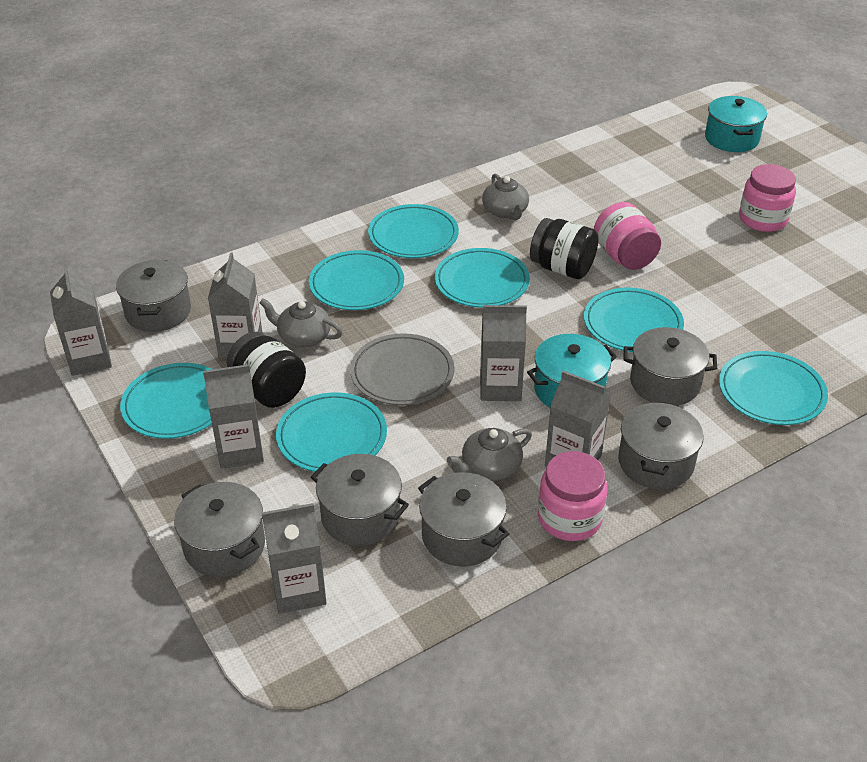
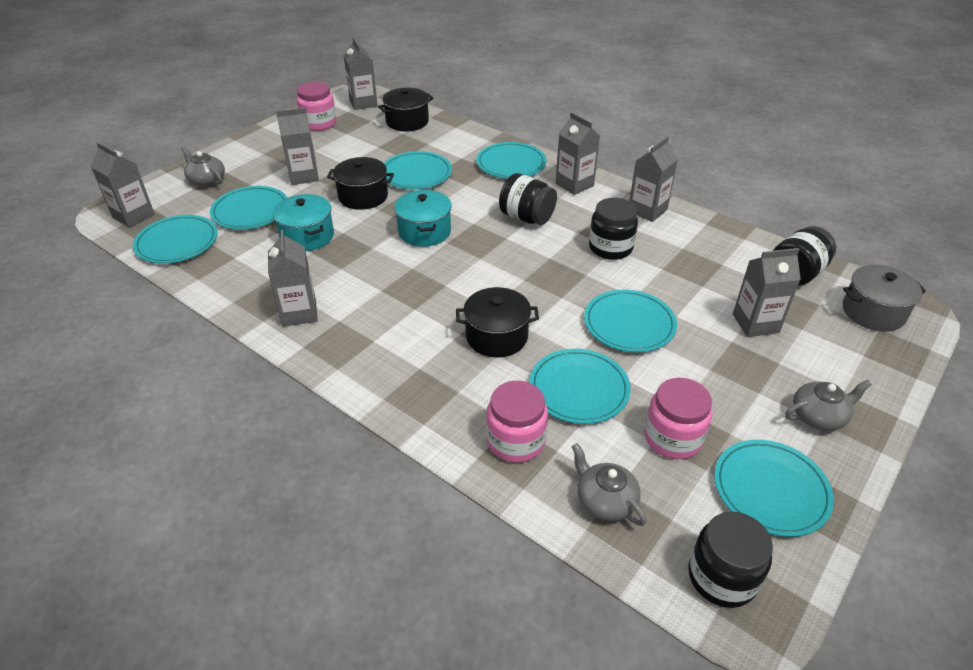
black jar: 2 -> 4
black pot: 0 -> 3
grey carton: 6 -> 7
grey plate: 1 -> 0
grey pot: 6 -> 1

